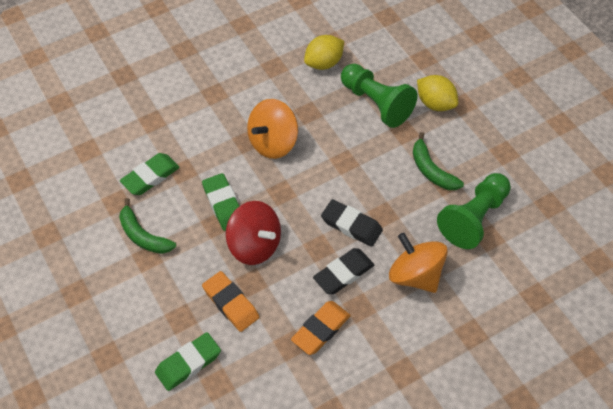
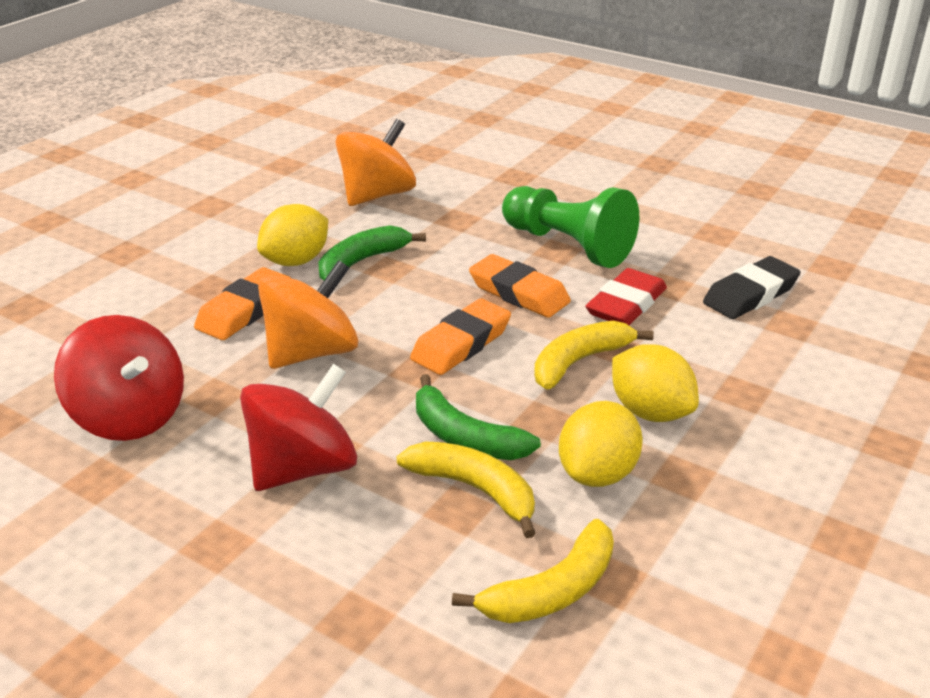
black eraser: 2 -> 1
green eraser: 3 -> 0
green pawn: 2 -> 1
orange eraser: 2 -> 3
red eraser: 0 -> 1
red spinning top: 1 -> 2
yellow banana: 0 -> 3
yellow lemon: 2 -> 3

